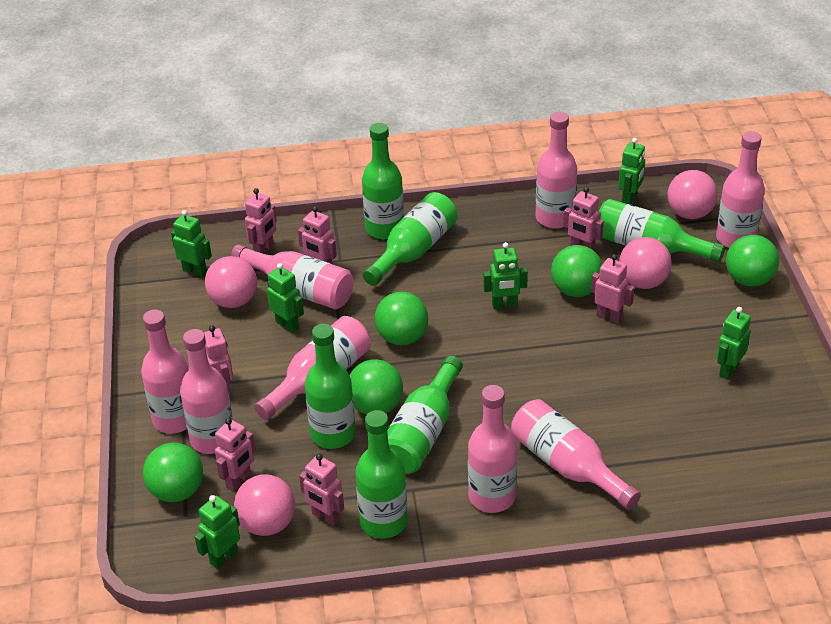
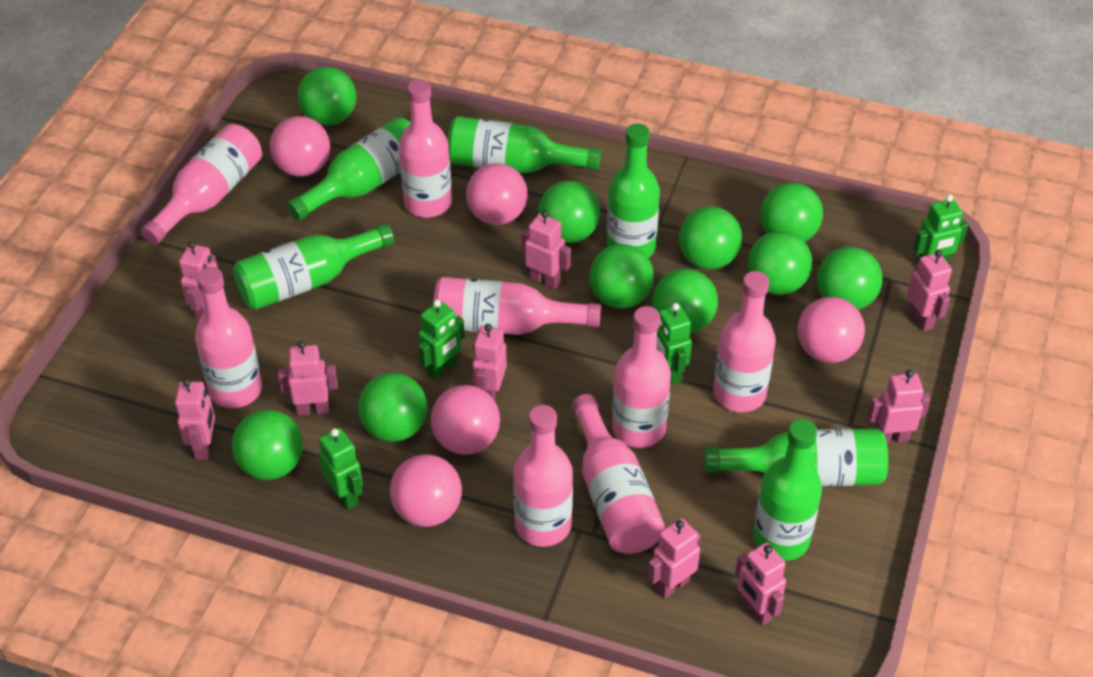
green ball: 5 -> 10
green robot: 6 -> 4
pink ball: 4 -> 5
pink robot: 7 -> 9

